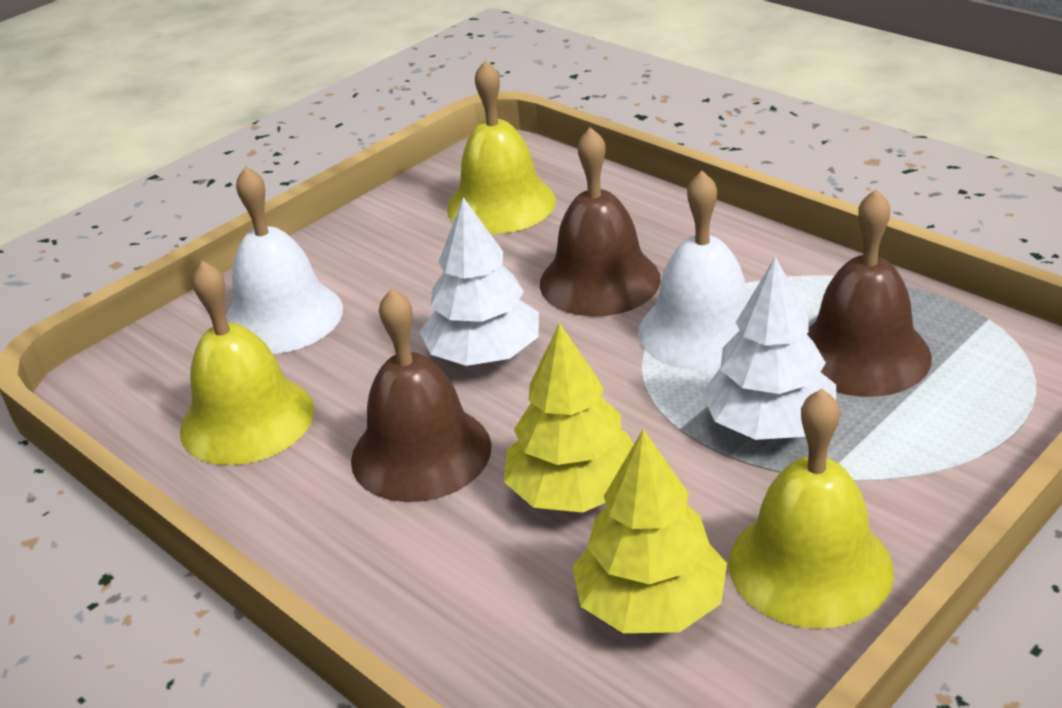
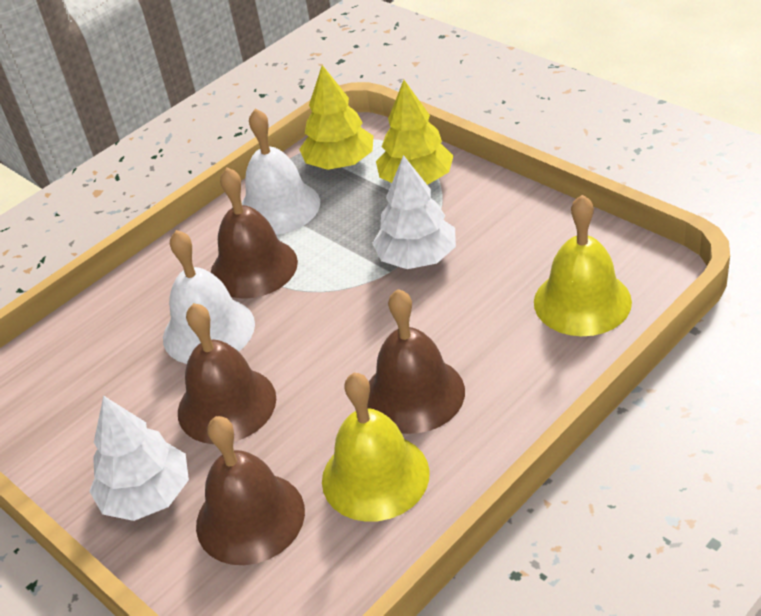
brown bell: 3 -> 4
yellow bell: 3 -> 2

